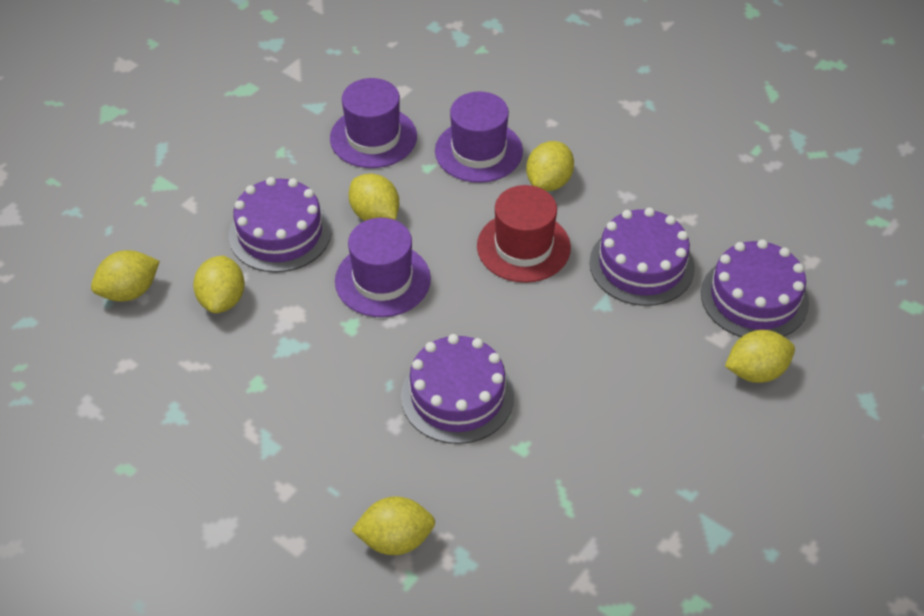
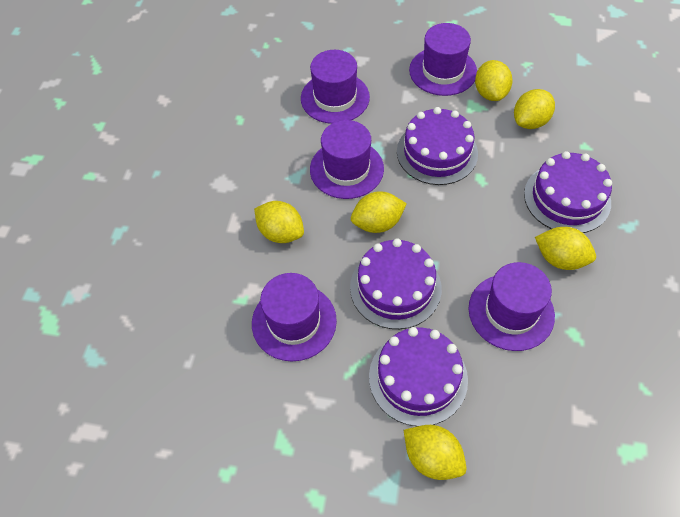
purple hat: 3 -> 5
red hat: 1 -> 0

